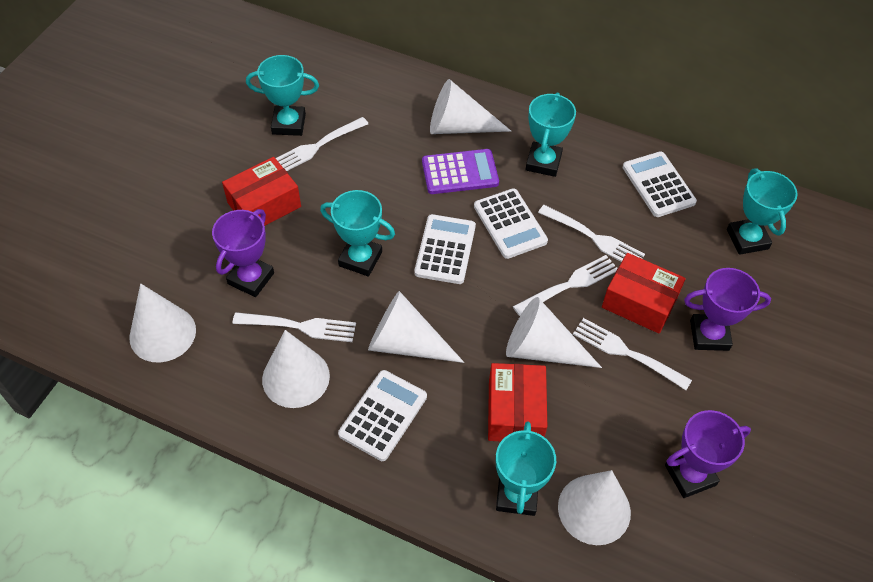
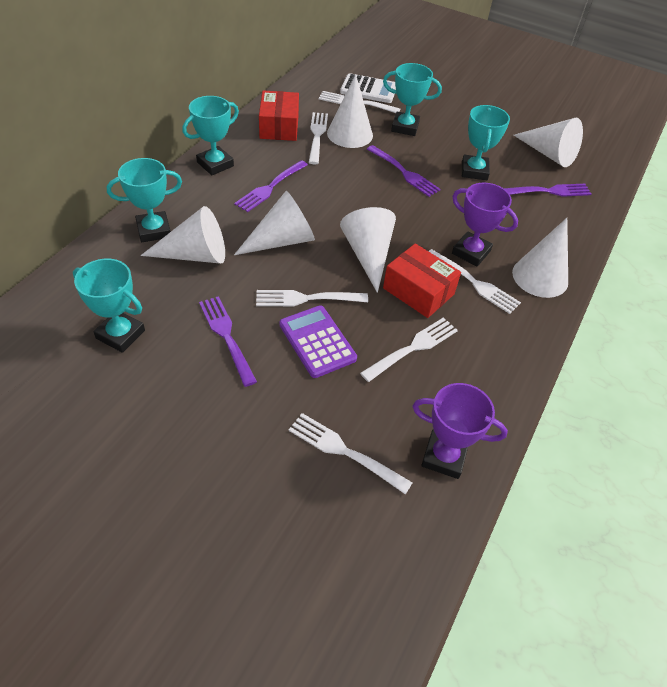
purple fork: 0 -> 4
purple trophy: 3 -> 2
red box: 3 -> 2
white calculator: 4 -> 1
white fork: 5 -> 6

